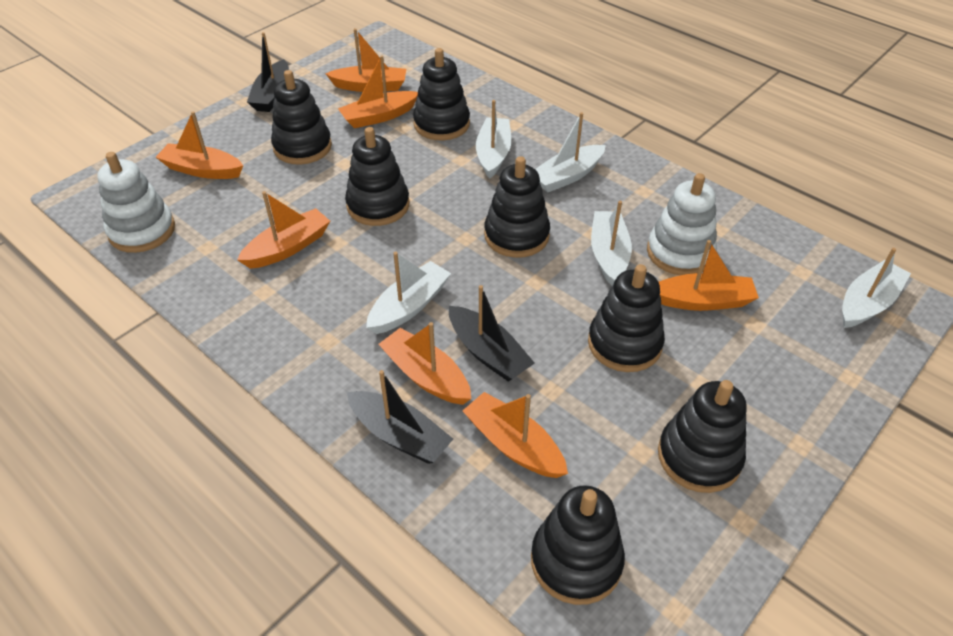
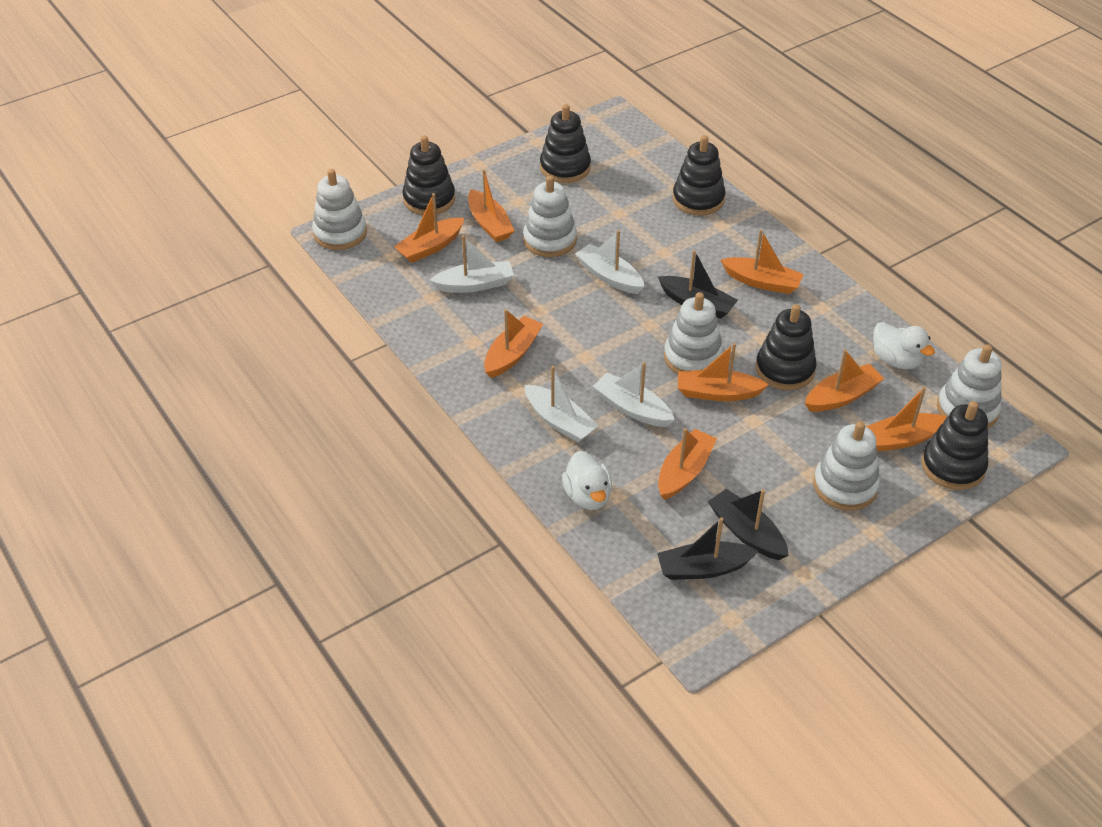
black stacking toy: 7 -> 5
orange boat: 7 -> 8
white boat: 5 -> 4
white duck: 0 -> 2
white stacking toy: 2 -> 5

